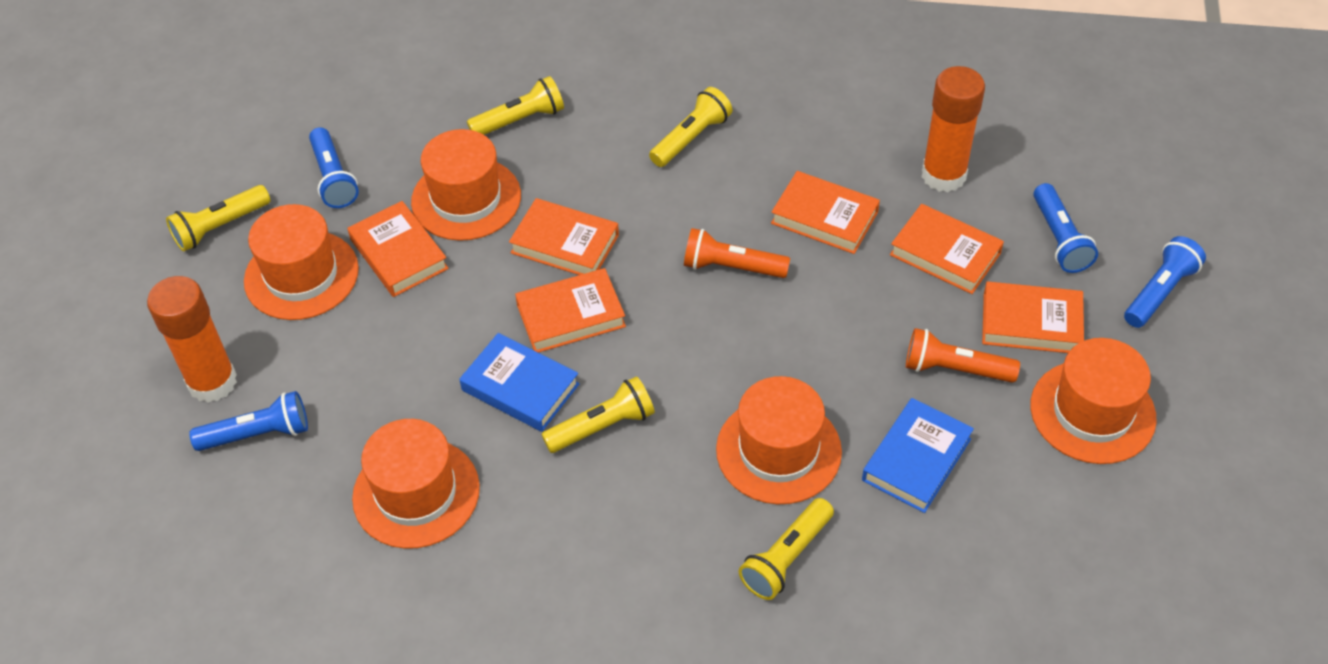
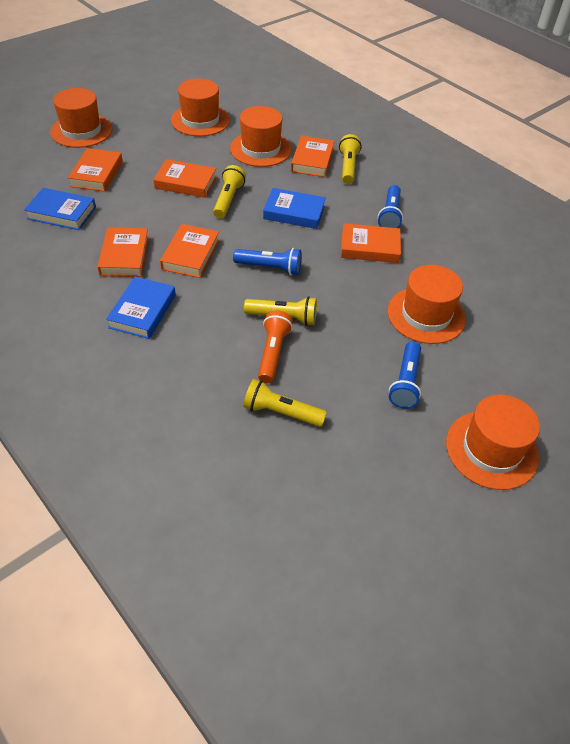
blue book: 2 -> 3
blue flashlight: 4 -> 3
orange flashlight: 2 -> 1
orange glue stick: 2 -> 0
yellow flashlight: 5 -> 4

